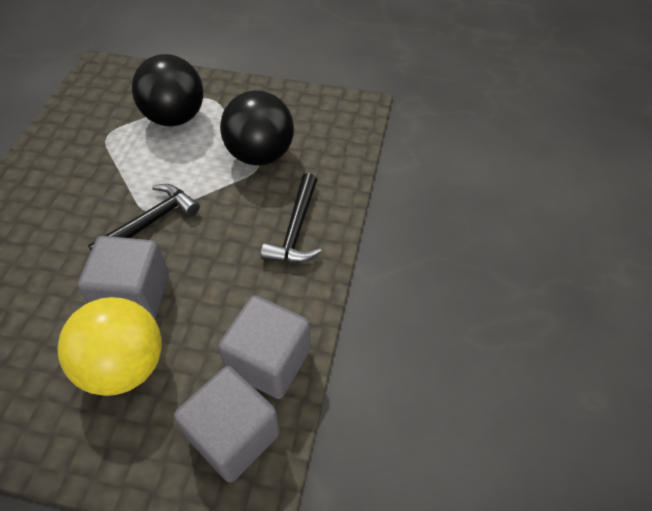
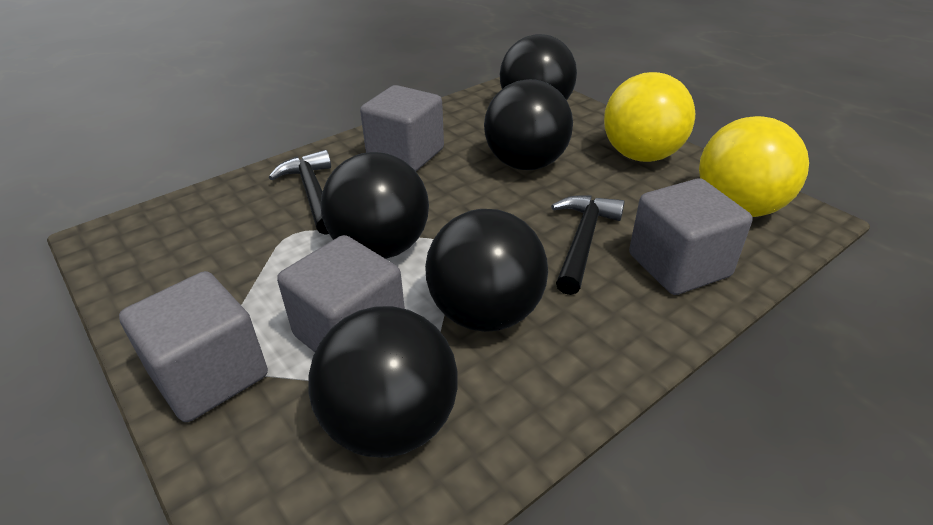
black ball: 2 -> 5
grey cube: 3 -> 4
yellow ball: 1 -> 2

